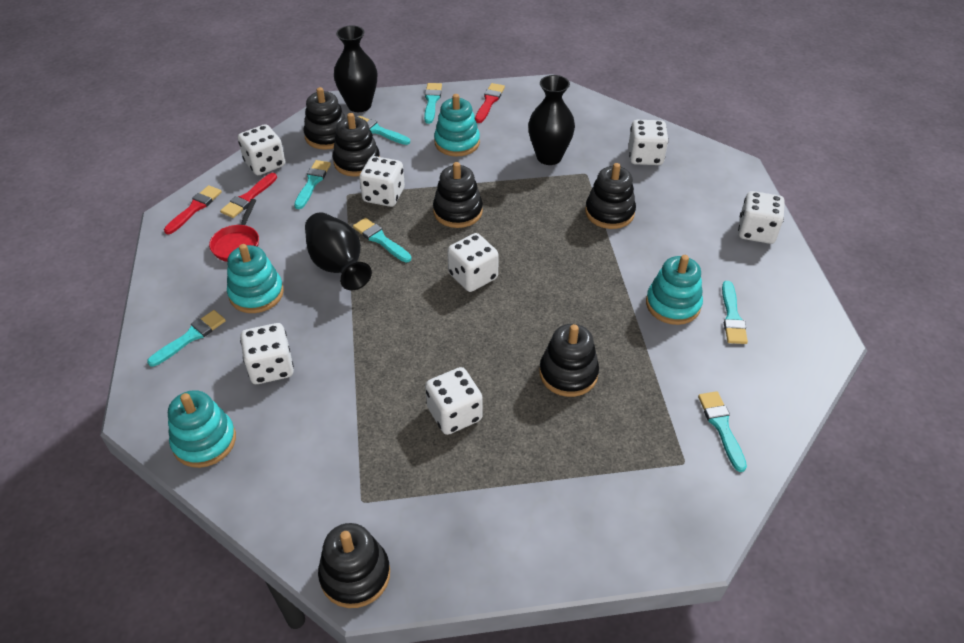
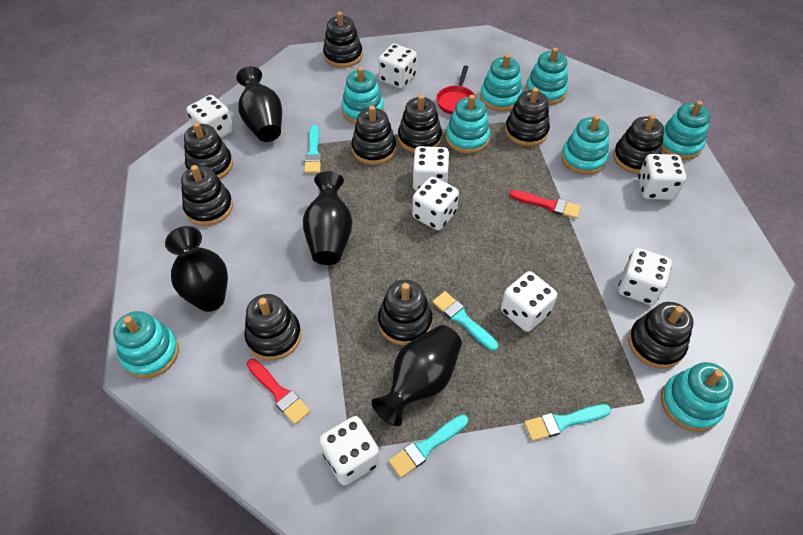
black stacking toy: 6 -> 10
black vase: 3 -> 4
red brush: 3 -> 2
turquoise brush: 7 -> 4
turquoise stacking toy: 4 -> 8
white dice: 7 -> 8

